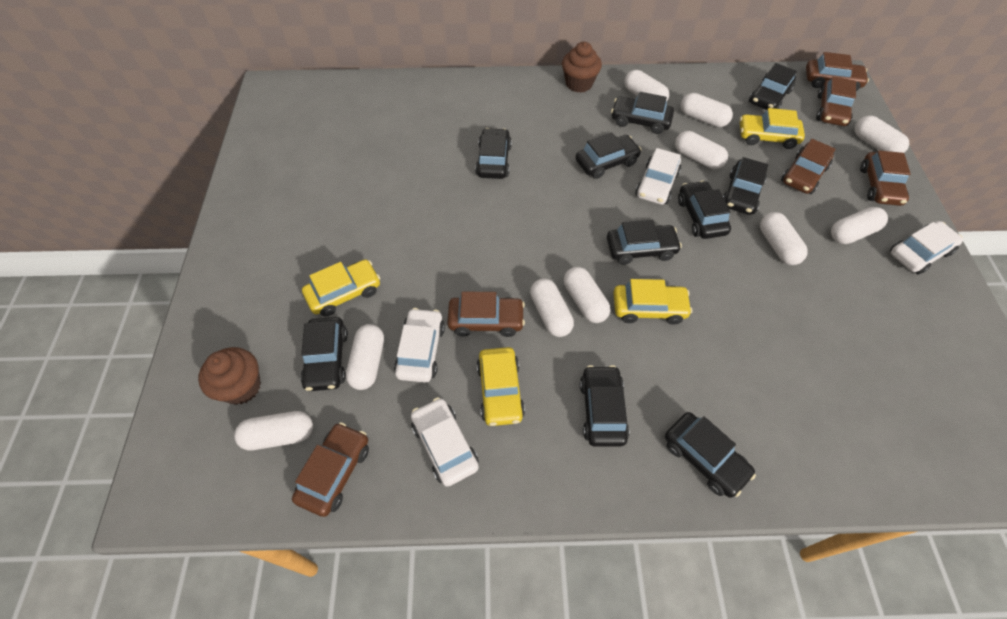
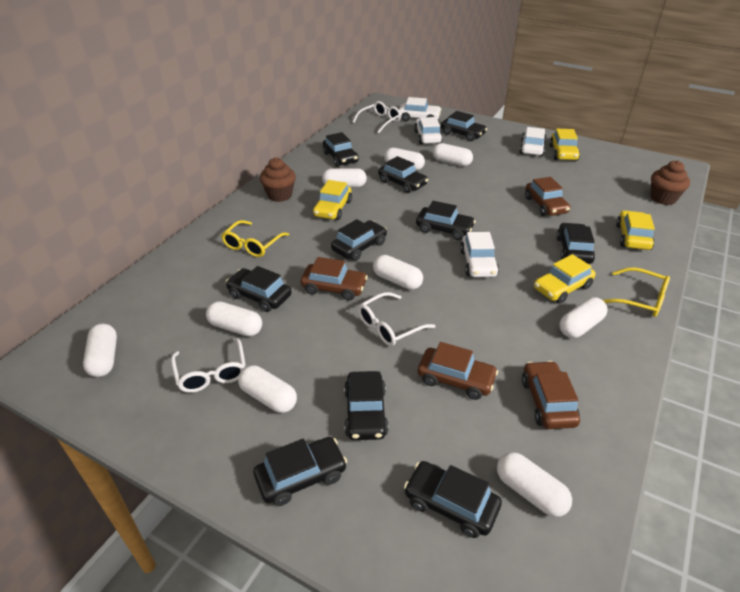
brown car: 6 -> 4
white capsule: 10 -> 9
white glasses: 0 -> 3
yellow glasses: 0 -> 2

